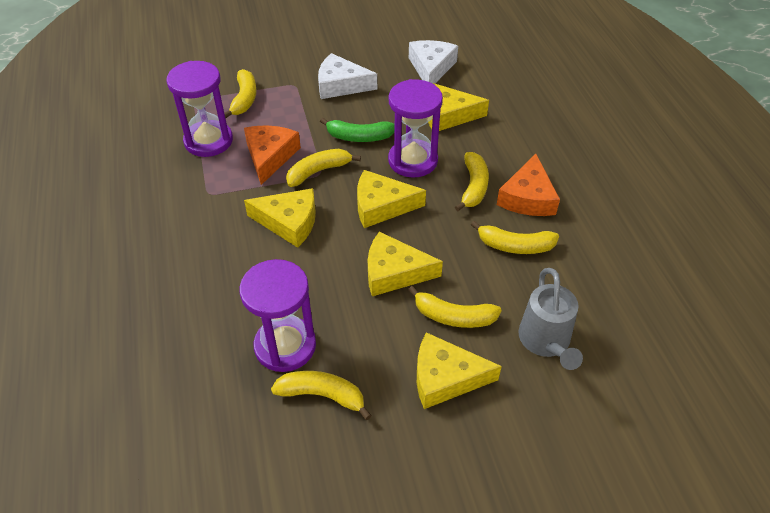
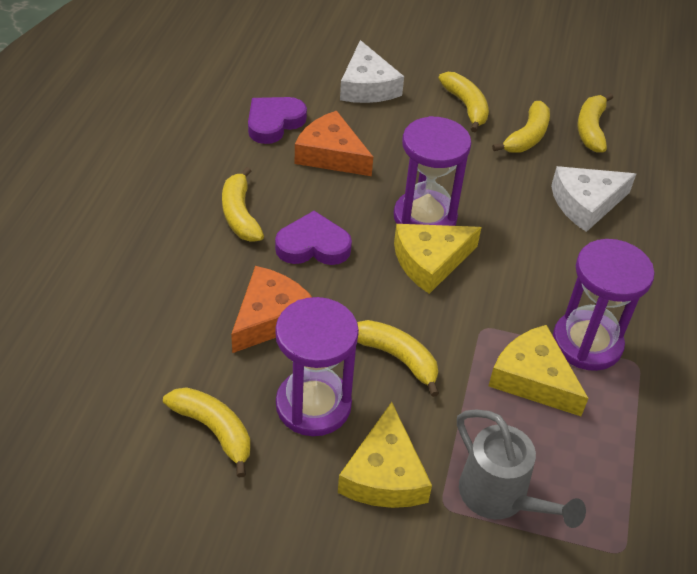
green banana: 1 -> 0
purple heart: 0 -> 2
yellow cheese: 5 -> 3

